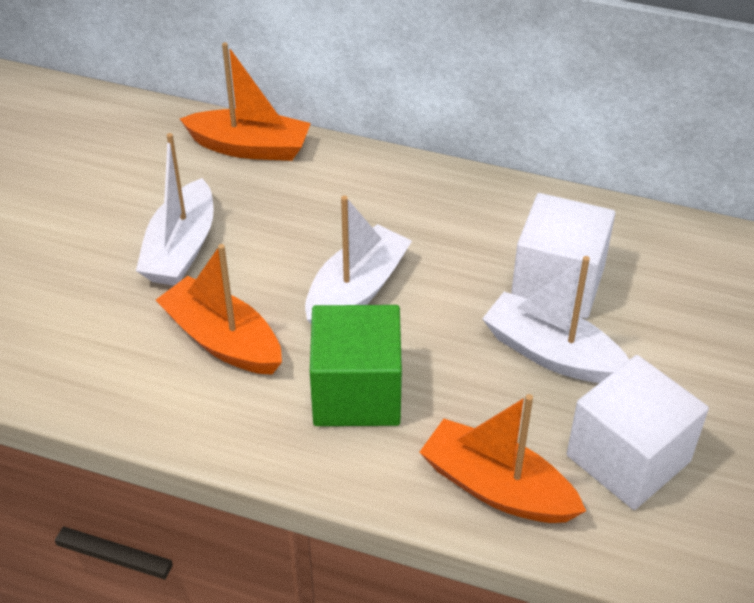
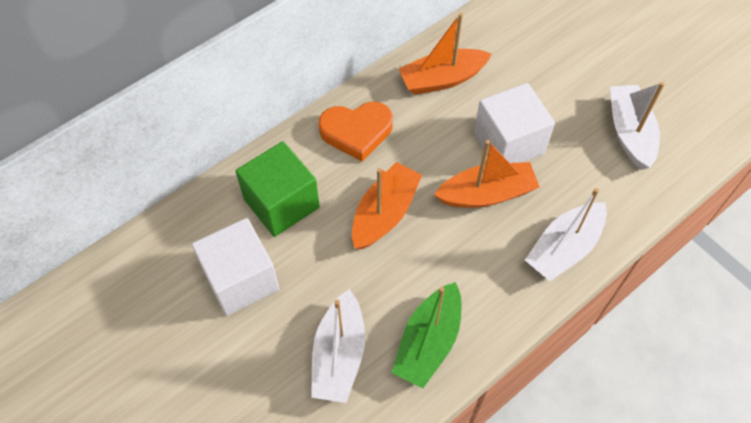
green boat: 0 -> 1
orange heart: 0 -> 1

